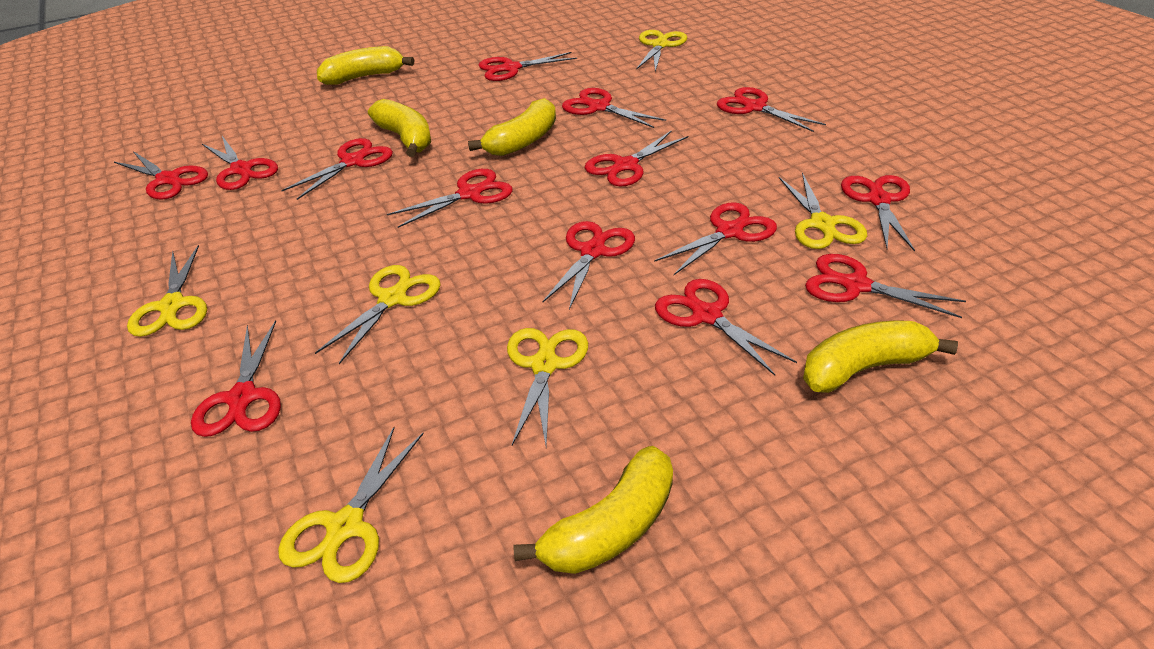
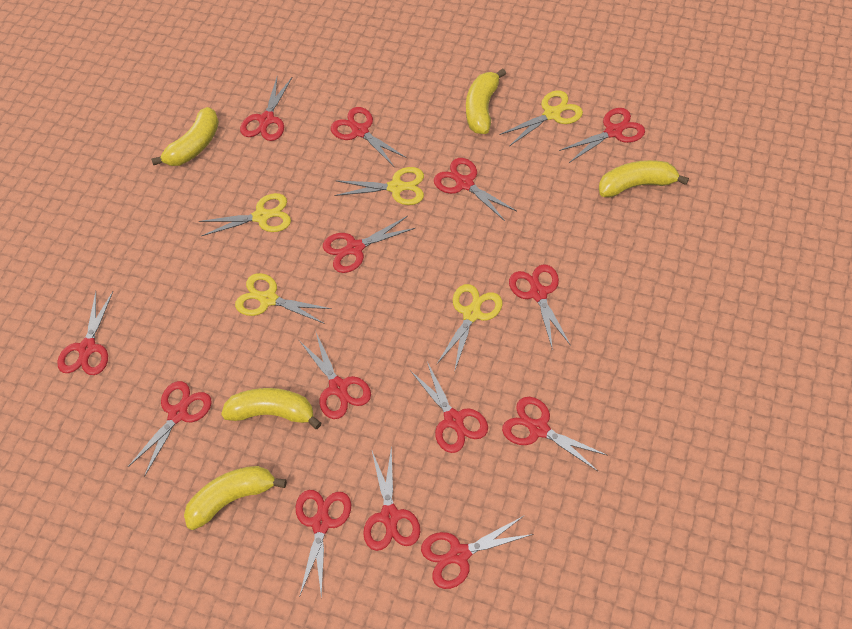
yellow scissors: 6 -> 5

